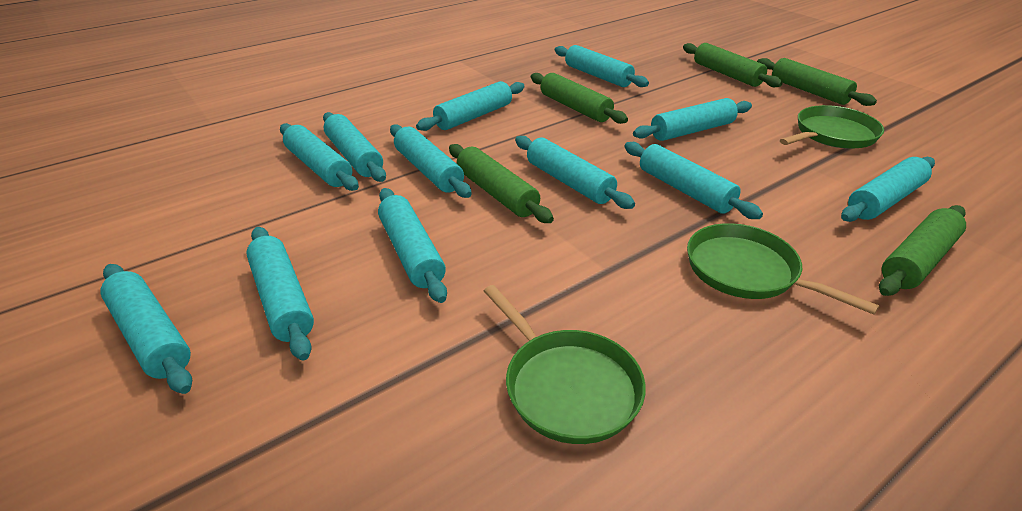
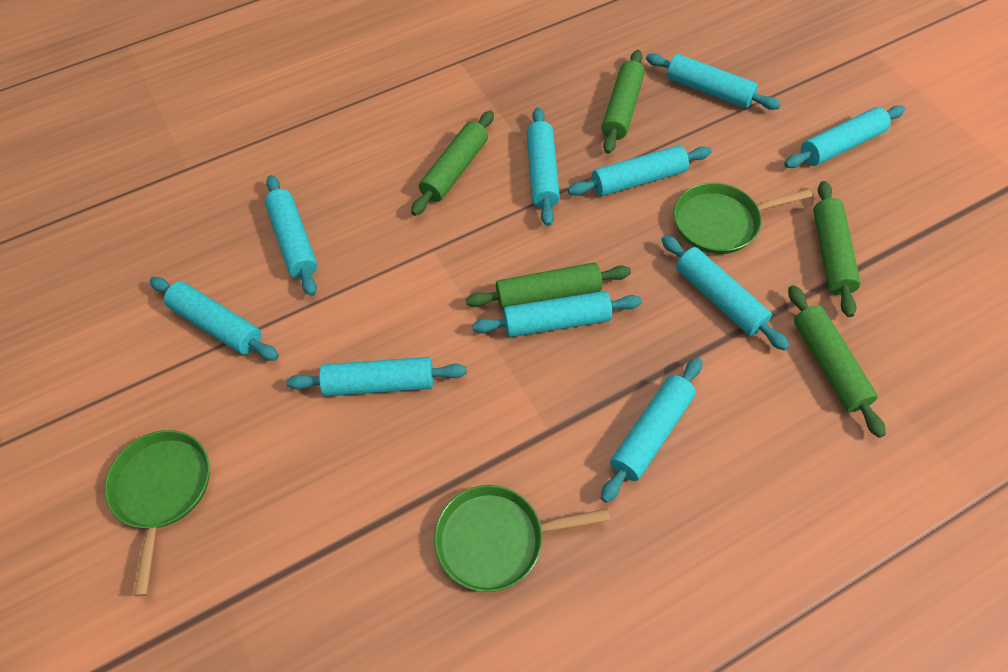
turquoise rolling pin: 12 -> 10

